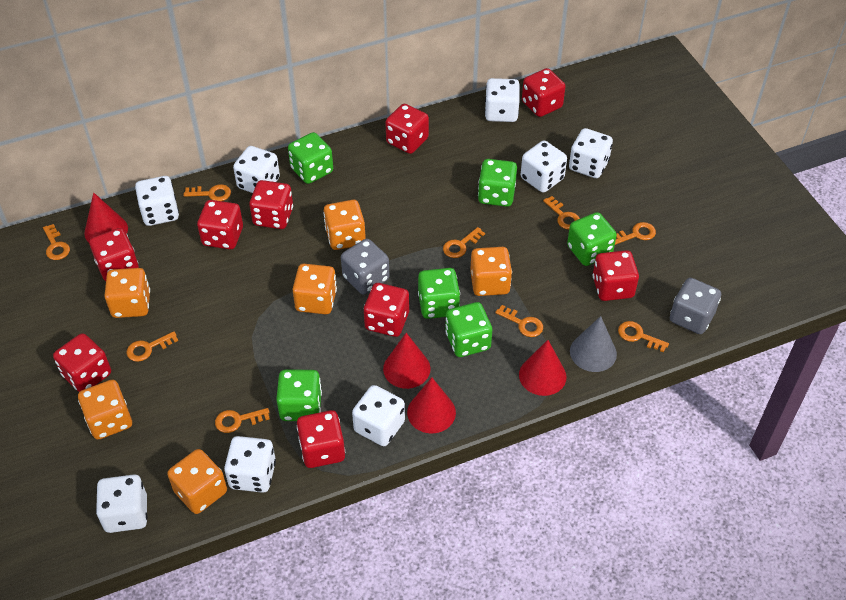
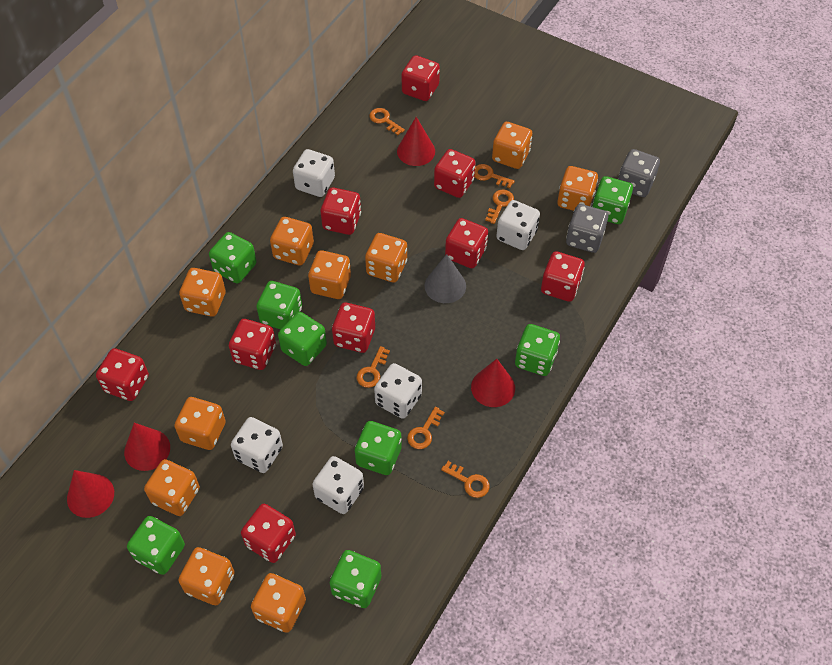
green dice: 6 -> 8
orange dice: 6 -> 10
orange key: 9 -> 6
white dice: 8 -> 5

